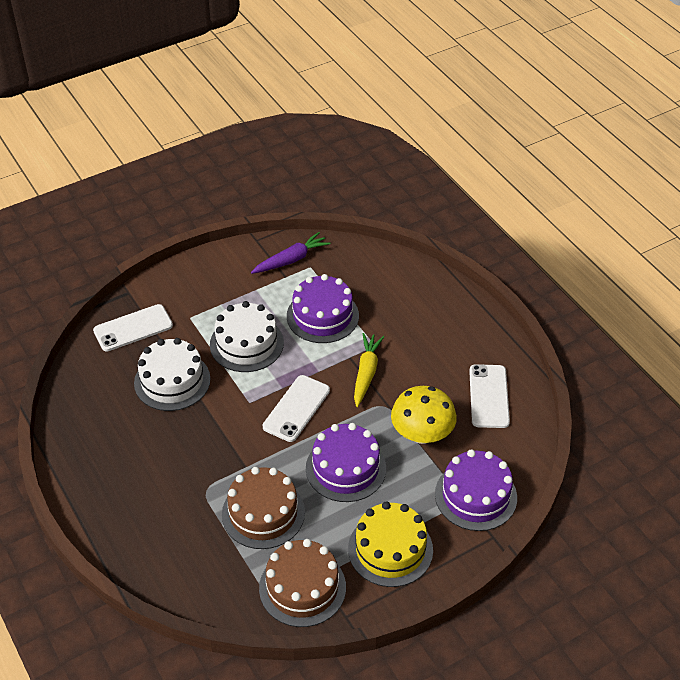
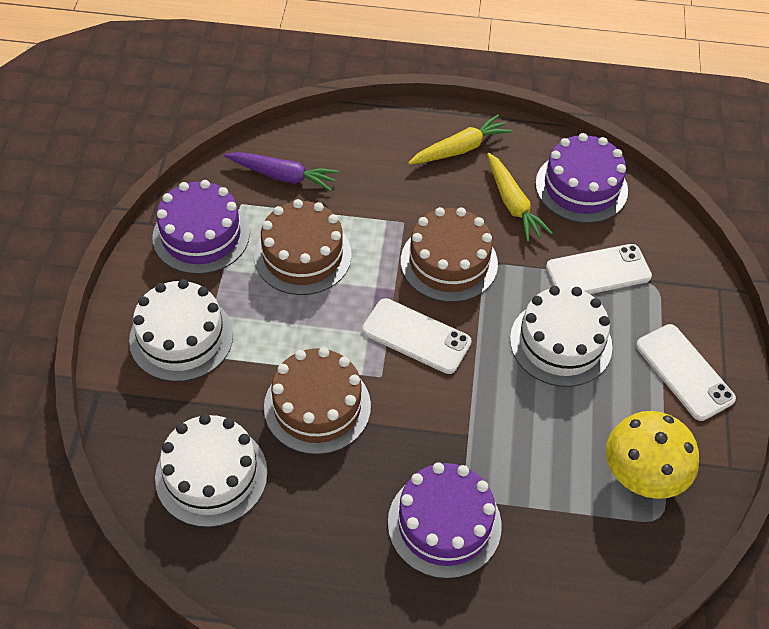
brown cake: 2 -> 3
white cake: 2 -> 3
yellow cake: 1 -> 0
yellow carrot: 1 -> 2

